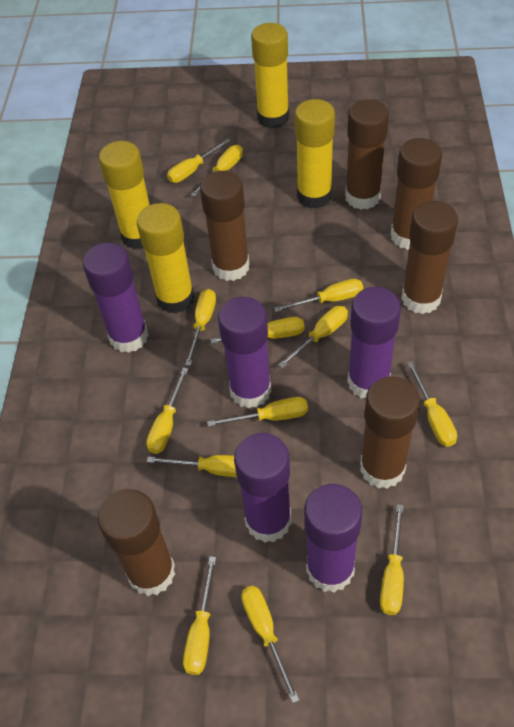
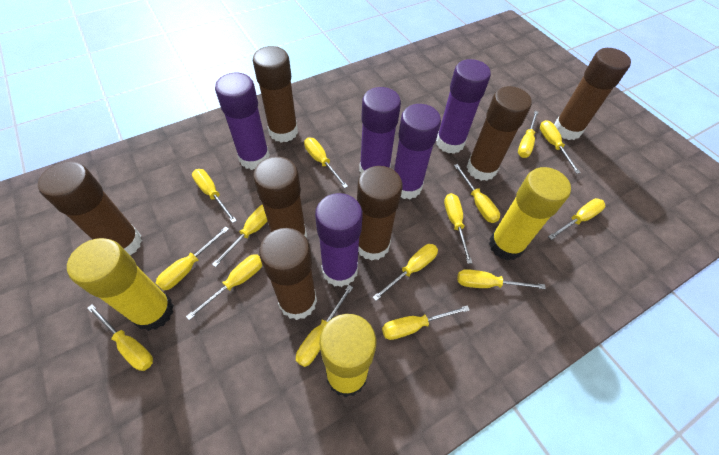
brown glue stick: 6 -> 7
yellow glue stick: 4 -> 3
yellow screwdriver: 13 -> 15

